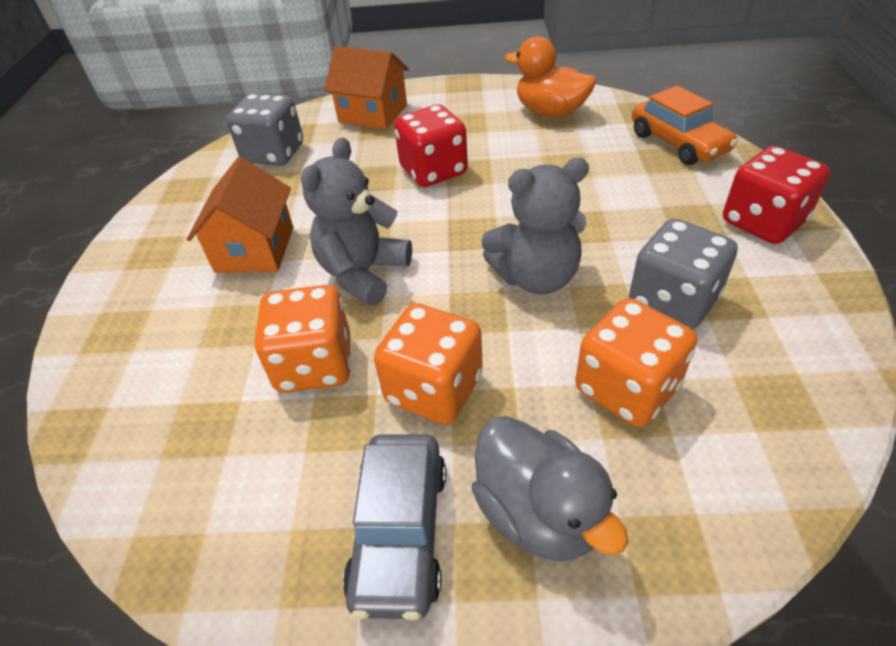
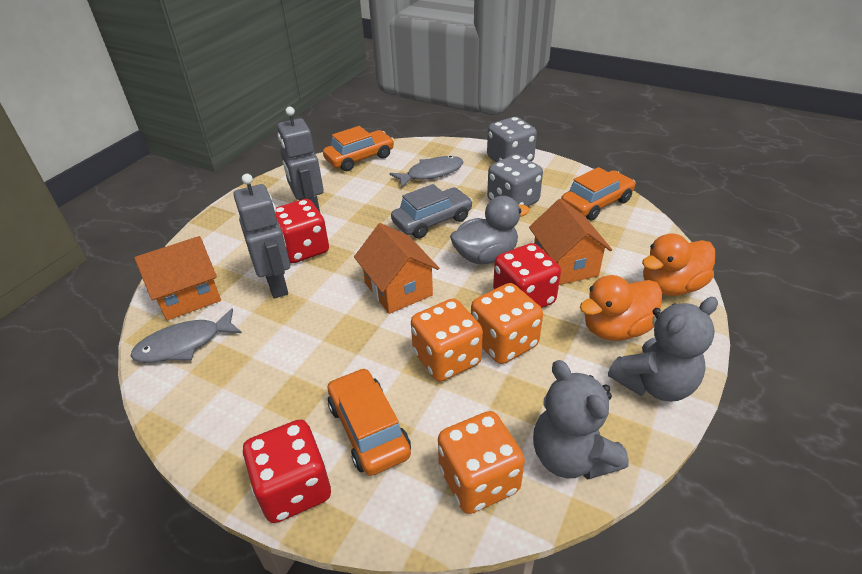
grey fish: 0 -> 2
grey robot: 0 -> 2
orange car: 1 -> 3
orange duck: 1 -> 2
orange house: 2 -> 3
red dice: 2 -> 3

